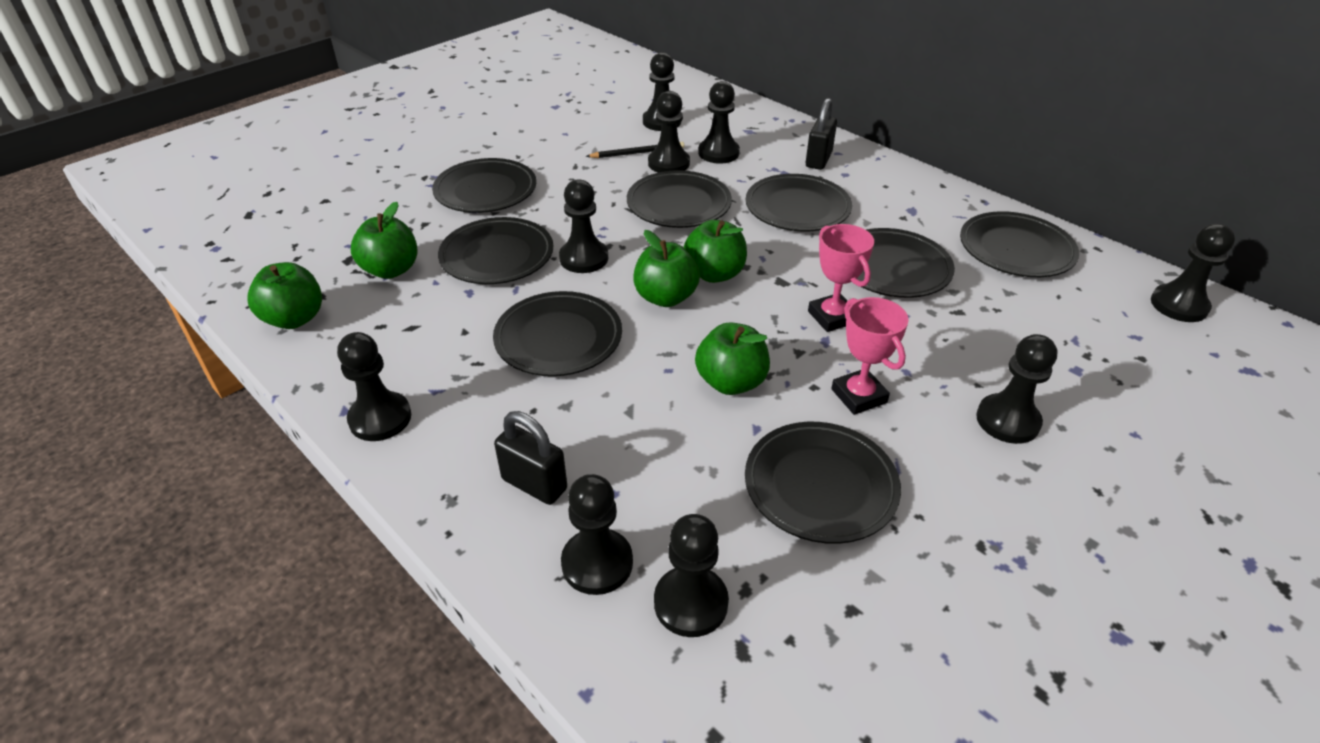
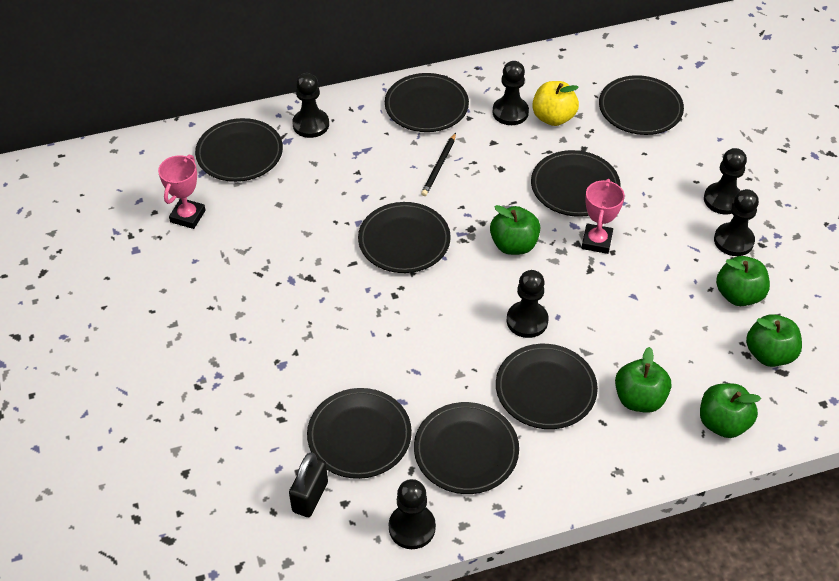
black padlock: 2 -> 1
black pawn: 9 -> 6
yellow apple: 0 -> 1

